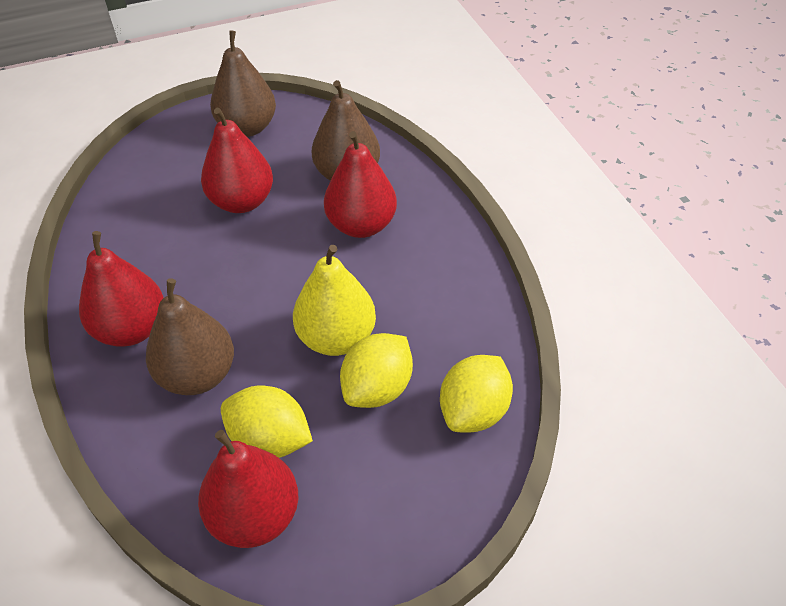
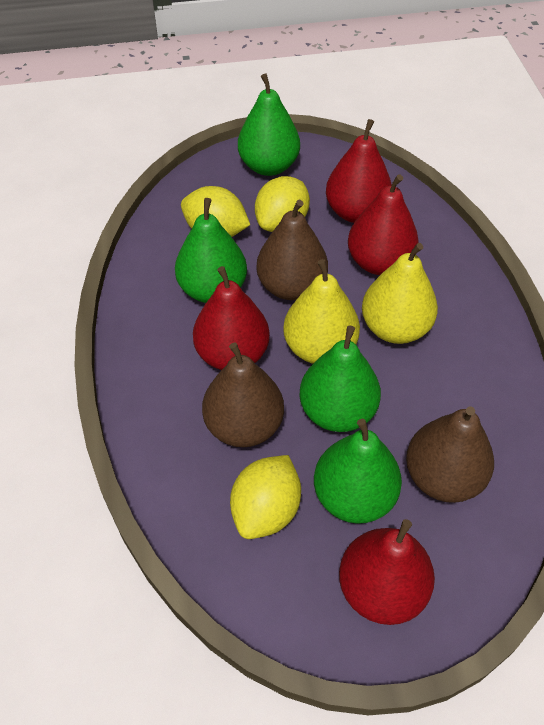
green pear: 0 -> 4
yellow pear: 1 -> 2

